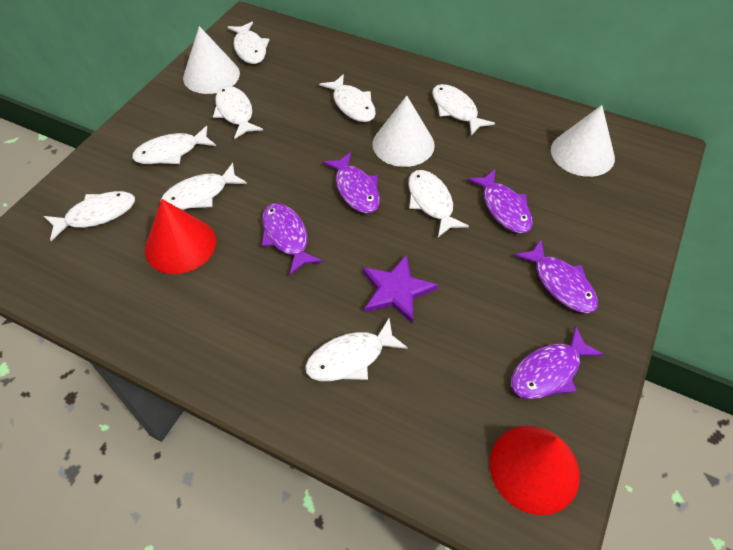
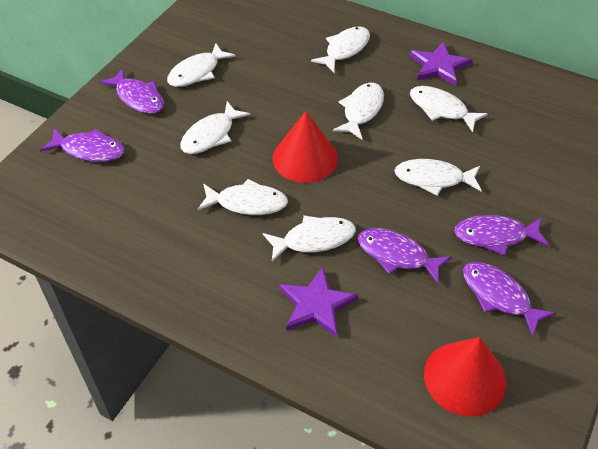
purple star: 1 -> 2
white cone: 3 -> 0
white fish: 9 -> 8

